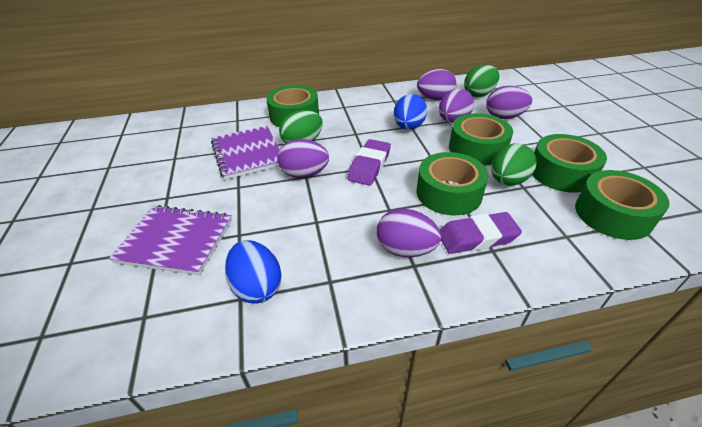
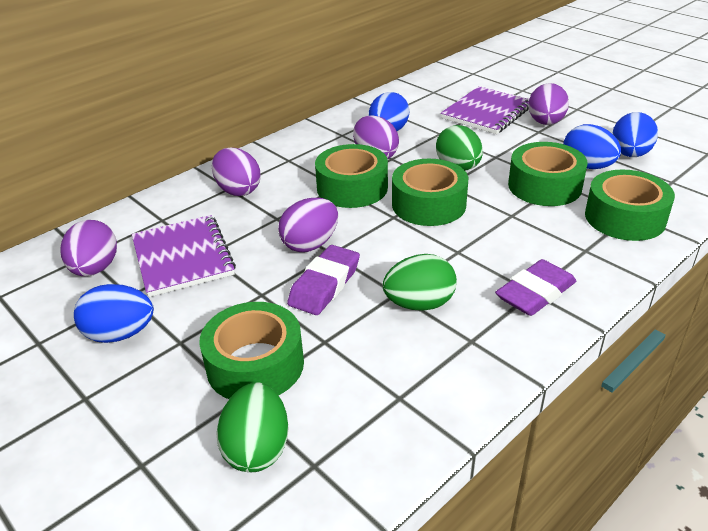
blue egg: 2 -> 4

